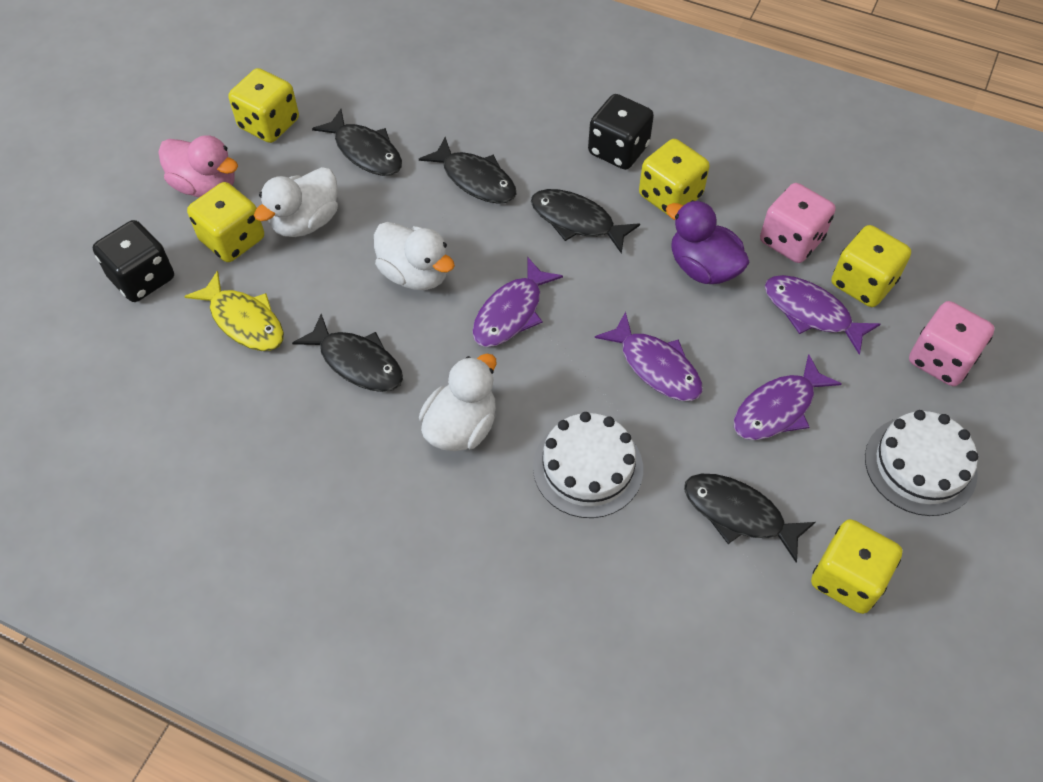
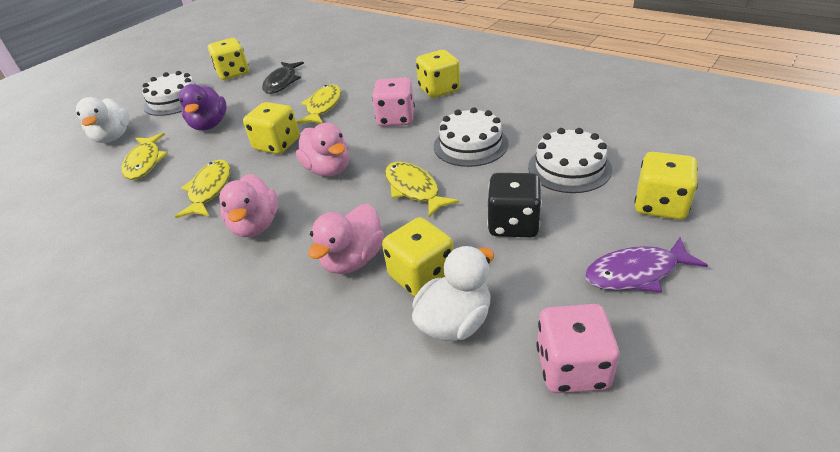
black dice: 2 -> 1
black fish: 5 -> 1
pink duck: 1 -> 3
purple fish: 4 -> 1
white cake: 2 -> 3
white duck: 3 -> 2
yellow fish: 1 -> 4

